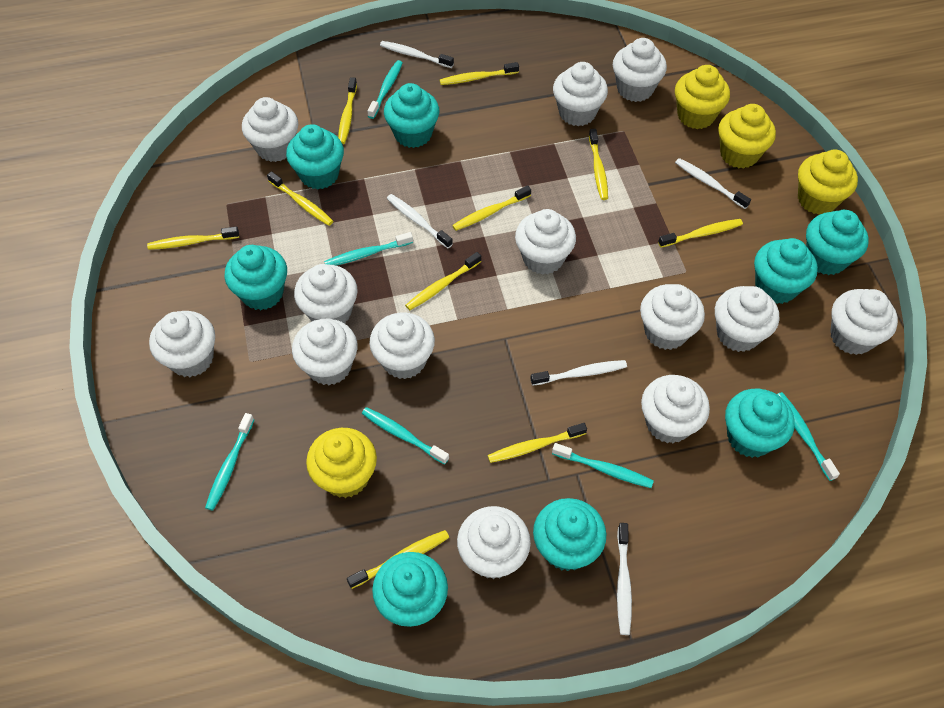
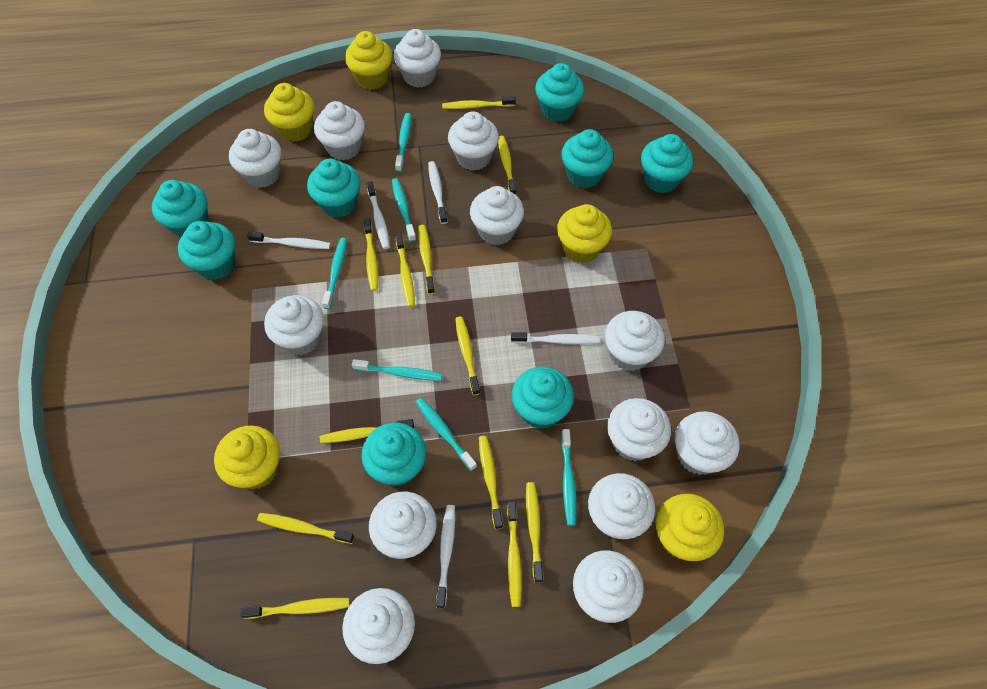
yellow cupcake: 4 -> 5
yellow toothbrush: 10 -> 12

